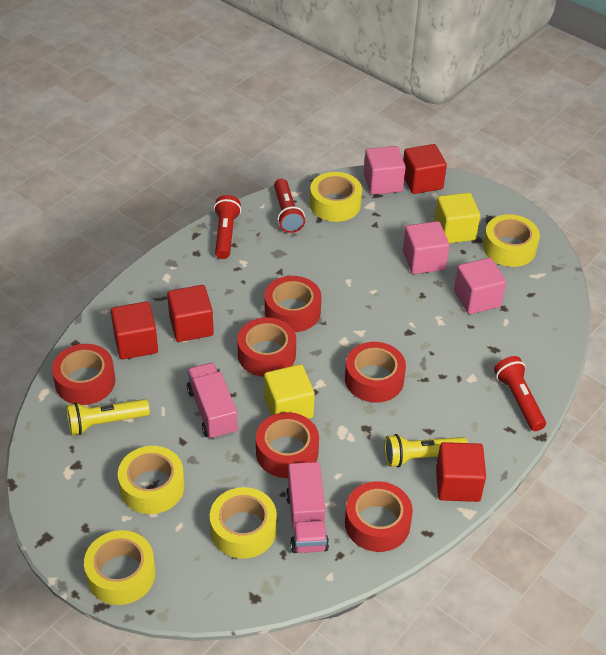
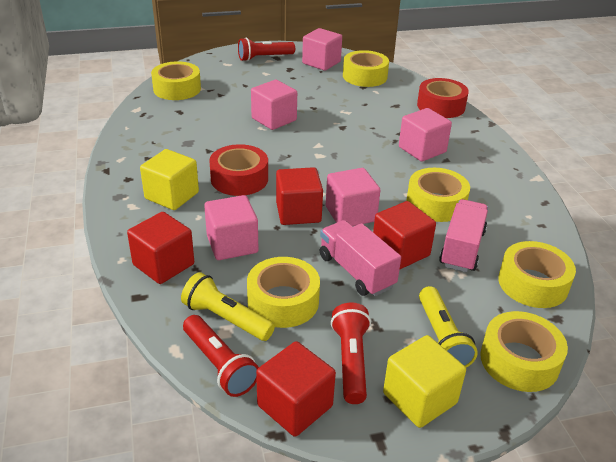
pink cube: 3 -> 5
red tape: 6 -> 2
yellow tape: 5 -> 6

